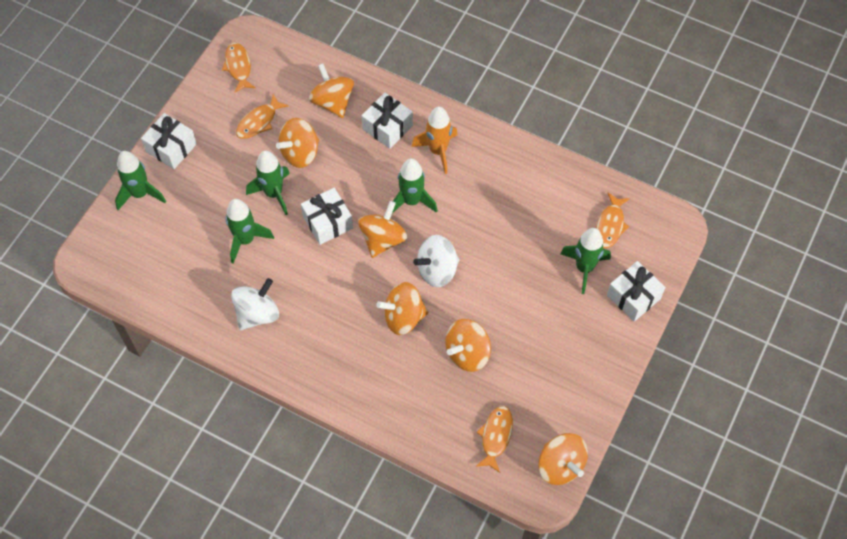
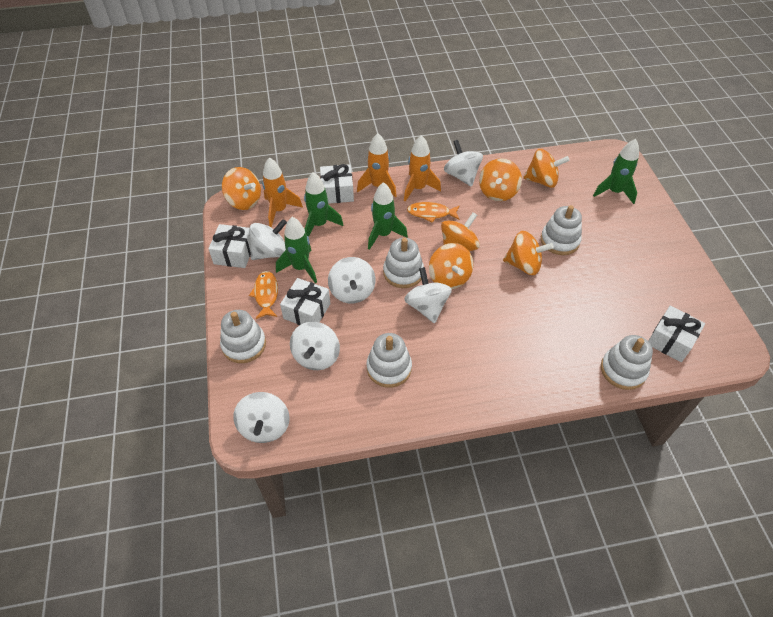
green rocket: 5 -> 4
orange fish: 4 -> 2
orange rocket: 1 -> 3
white spinning top: 2 -> 6
white stacking toy: 0 -> 5

